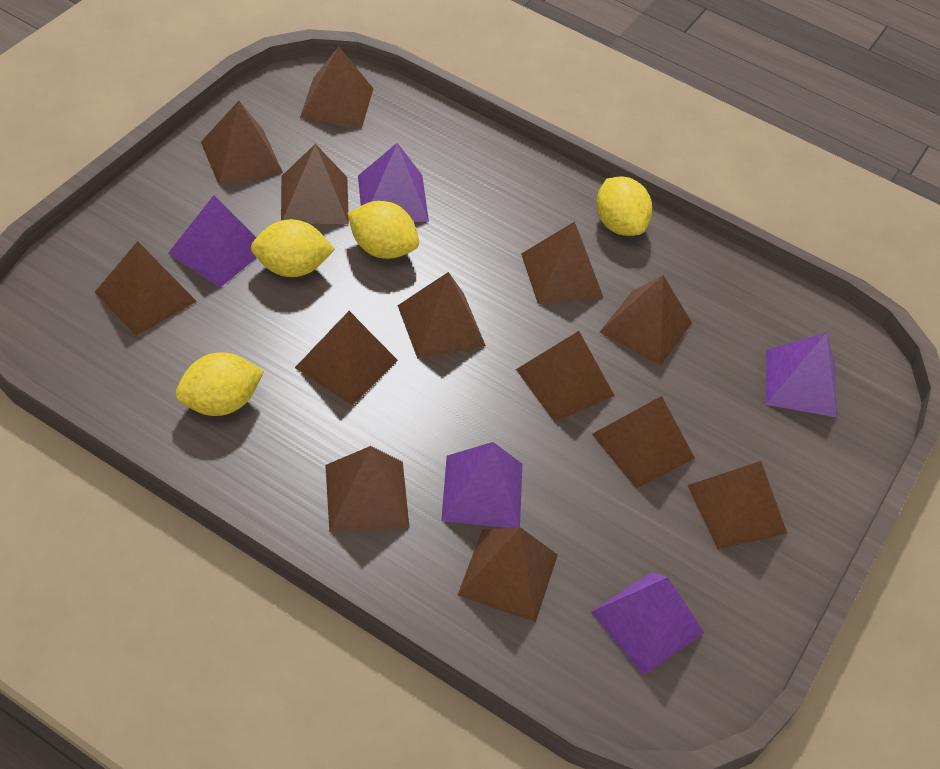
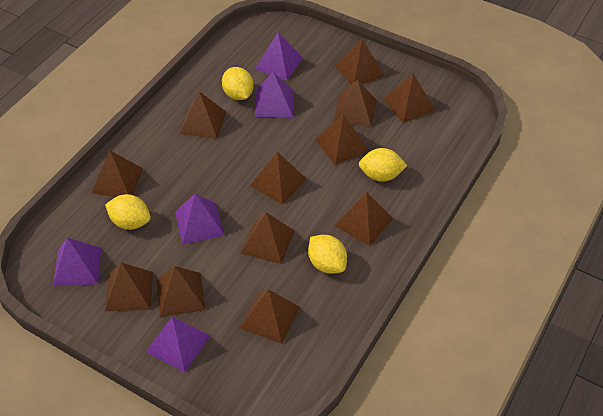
brown pyramid: 13 -> 12

